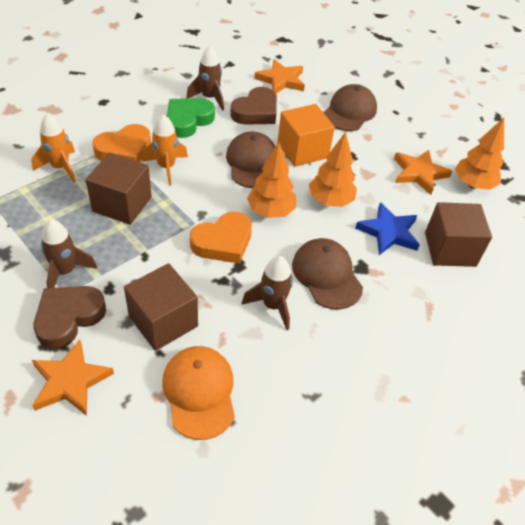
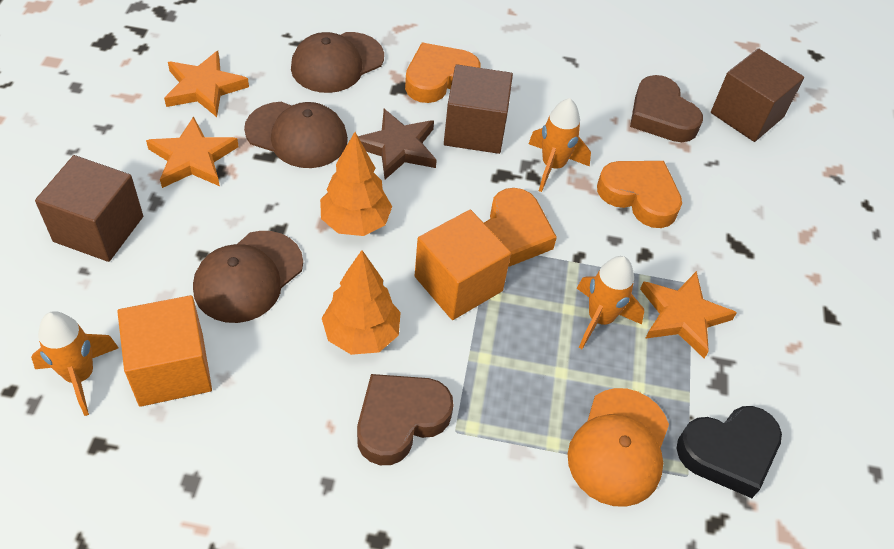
black heart: 0 -> 1
blue star: 1 -> 0
brown rocket: 3 -> 0
brown star: 0 -> 1
green heart: 1 -> 0
orange cube: 1 -> 2
orange heart: 2 -> 3
orange rocket: 2 -> 3
orange tree: 3 -> 2

